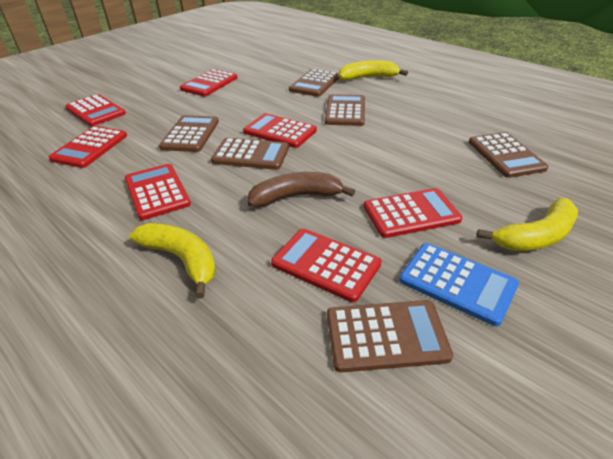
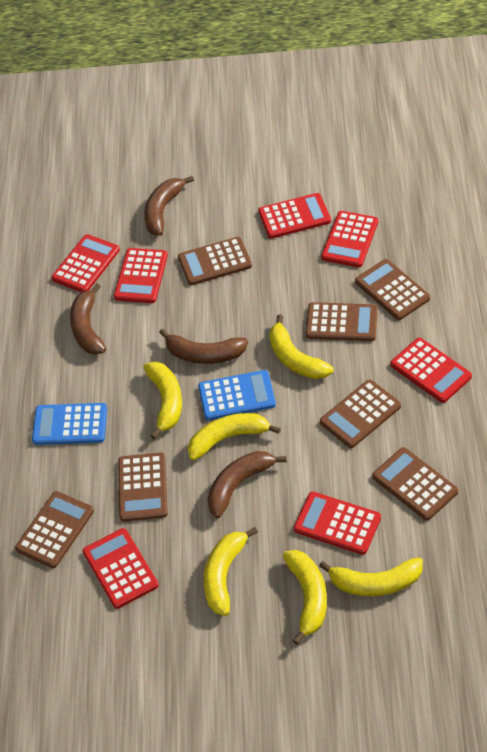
blue calculator: 1 -> 2
brown banana: 1 -> 4
brown calculator: 6 -> 7
yellow banana: 3 -> 6

